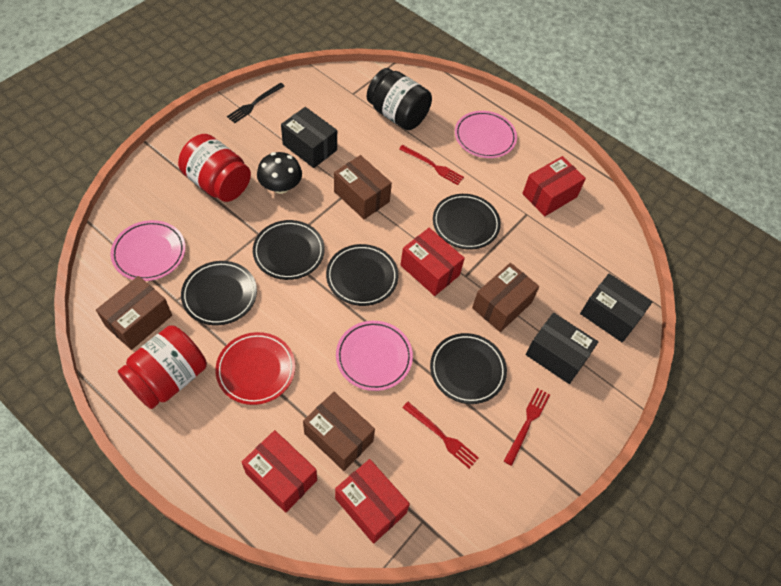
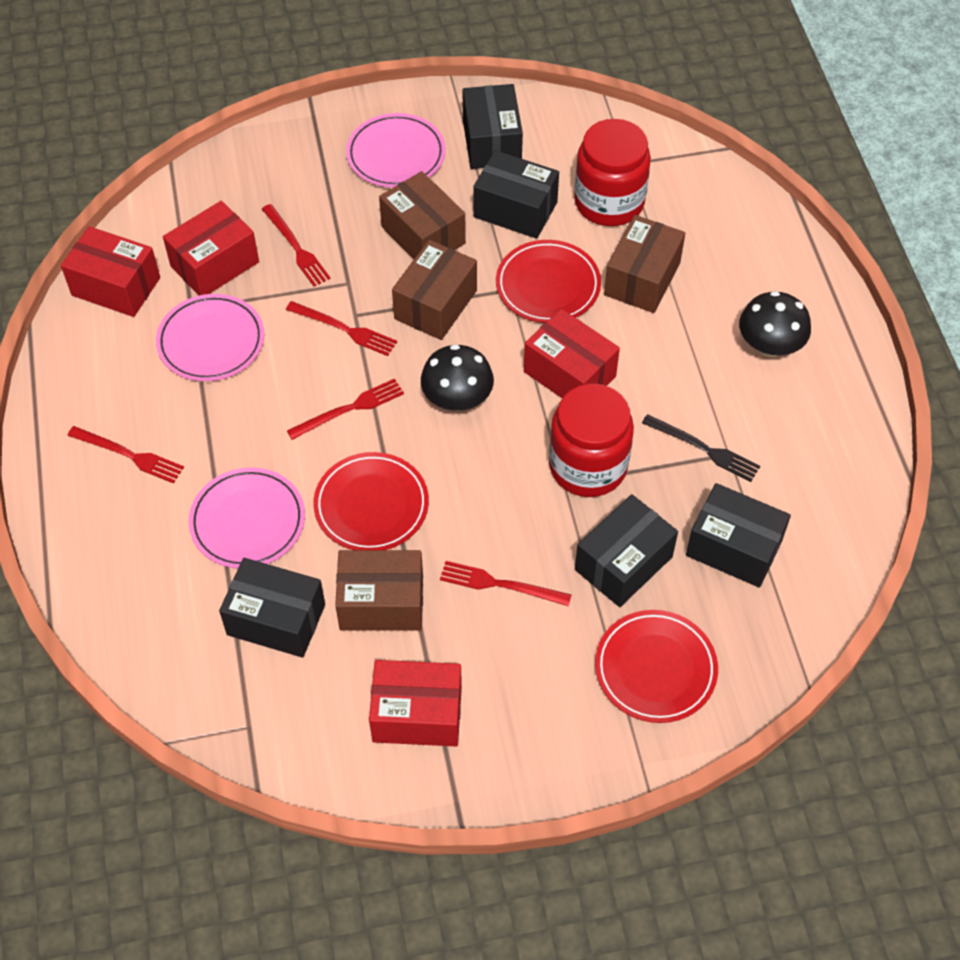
black box: 3 -> 5
black jar: 1 -> 0
black mushroom: 1 -> 2
black plate: 5 -> 0
red fork: 3 -> 5
red plate: 1 -> 3

